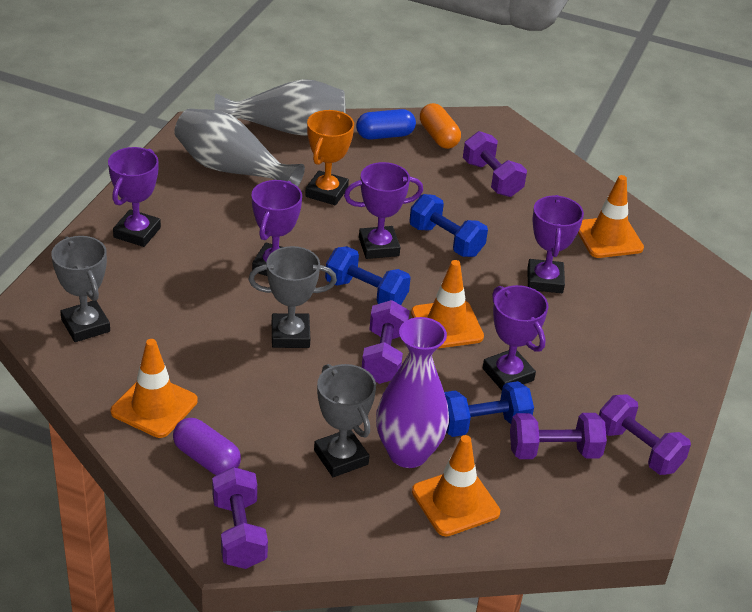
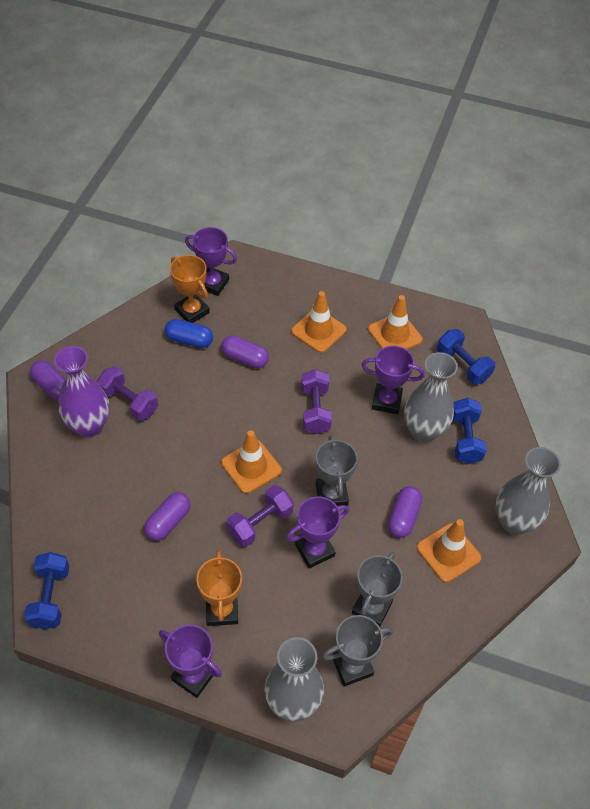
grey vase: 2 -> 3
orange capsule: 1 -> 0
orange trophy: 1 -> 2
purple capsule: 1 -> 4
purple dumbbell: 5 -> 3
purple trophy: 5 -> 4

